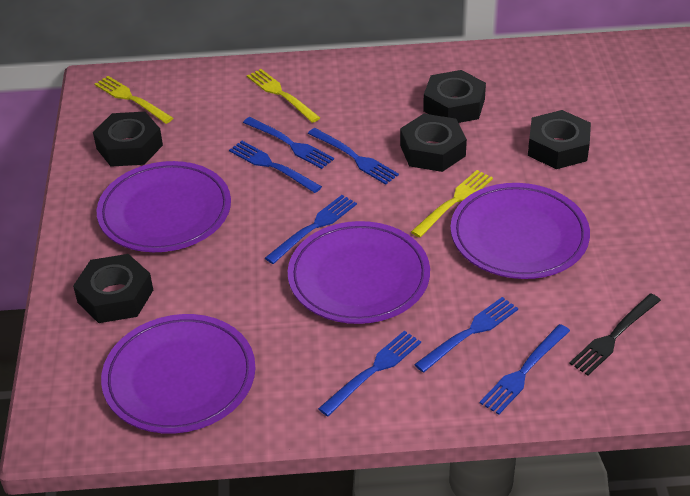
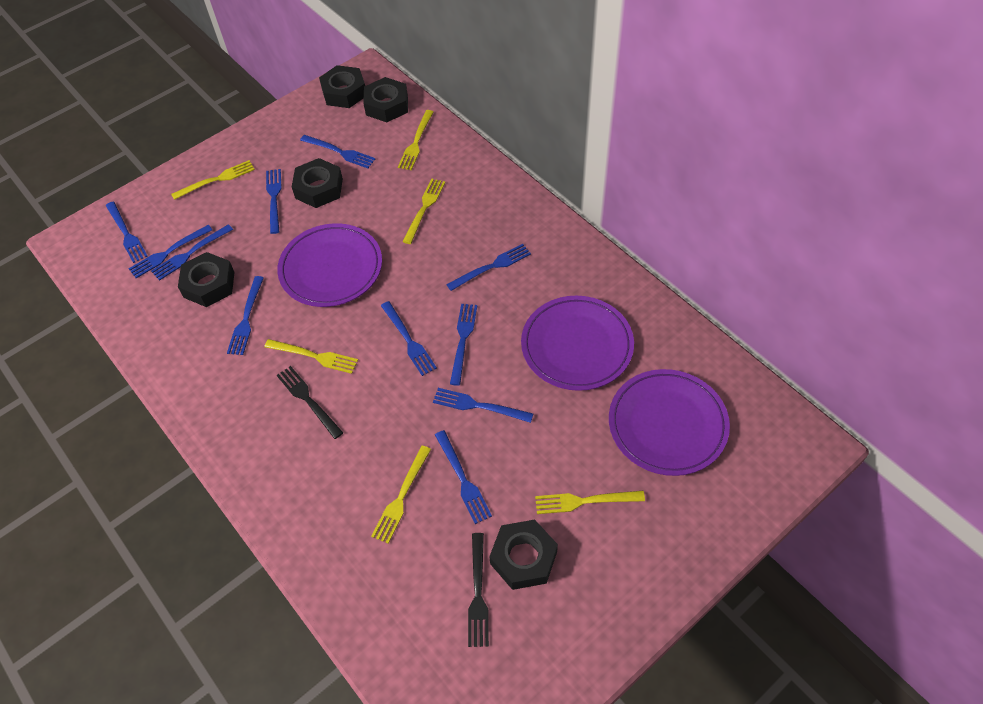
black fork: 1 -> 2
blue fork: 7 -> 11
purple plate: 4 -> 3
yellow fork: 3 -> 6

